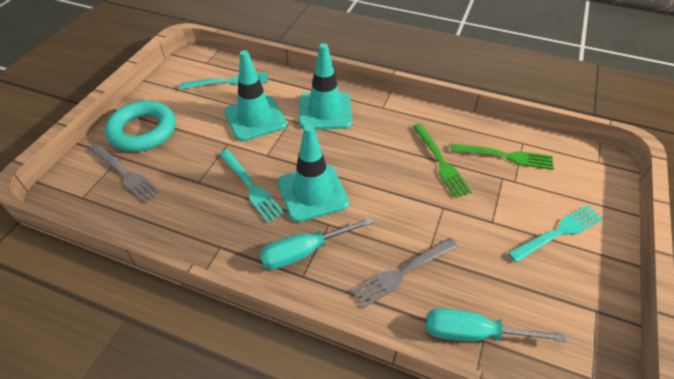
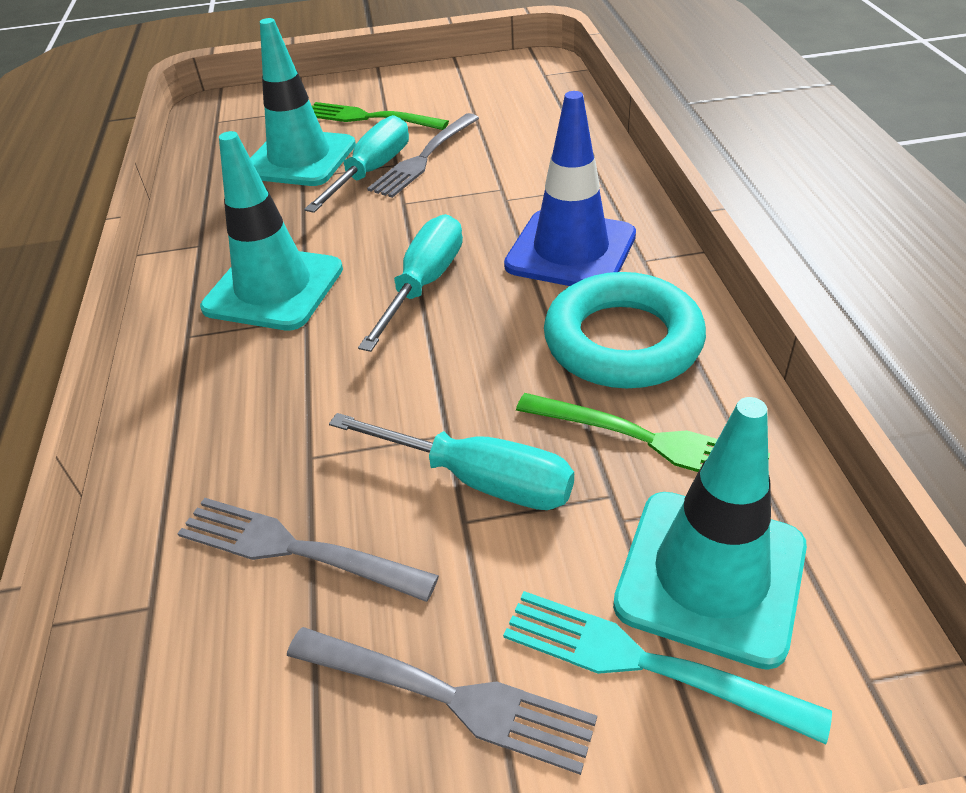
blue traffic cone: 0 -> 1
grey fork: 2 -> 3
turquoise fork: 3 -> 1
turquoise screwdriver: 2 -> 3

